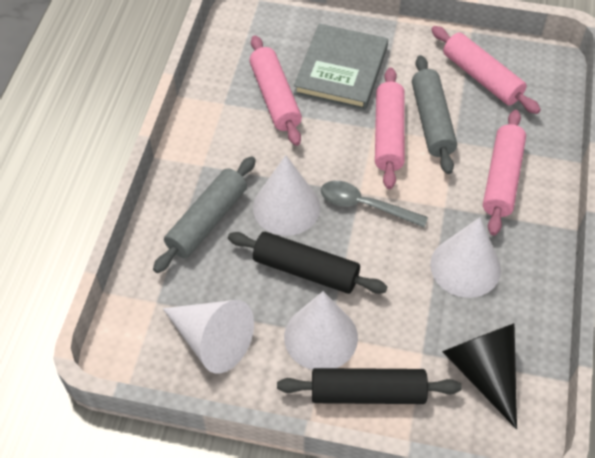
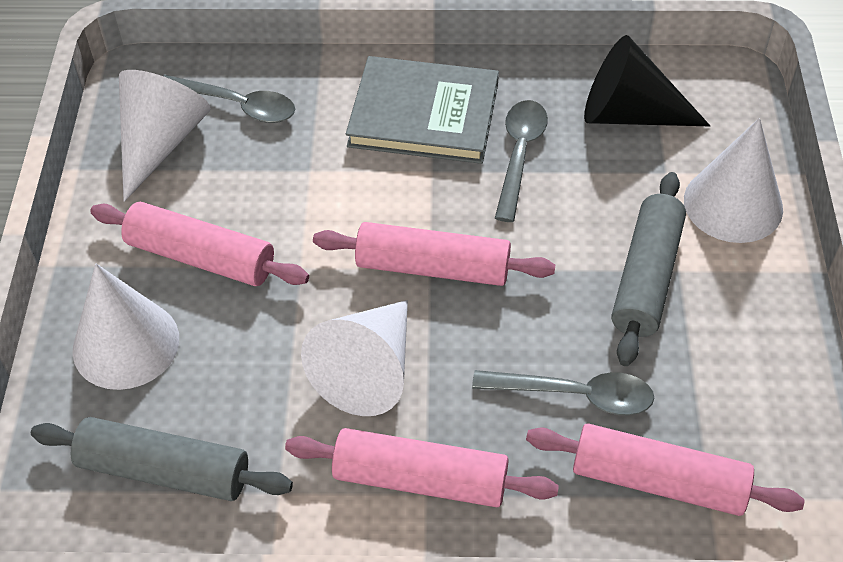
black rolling pin: 2 -> 0
grey spoon: 1 -> 3

